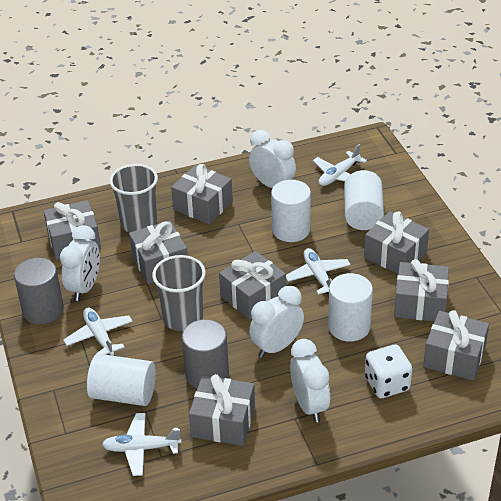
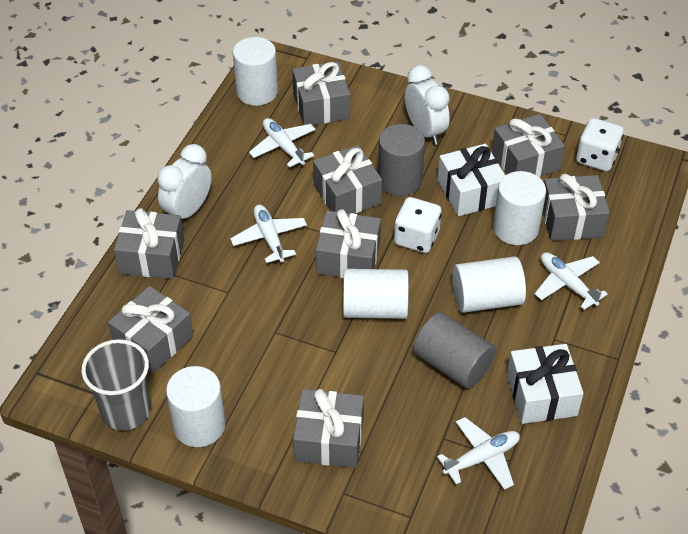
grey cup: 2 -> 1
white clock: 4 -> 2
white cylinder: 4 -> 5
white dice: 1 -> 2
white gift: 0 -> 2

